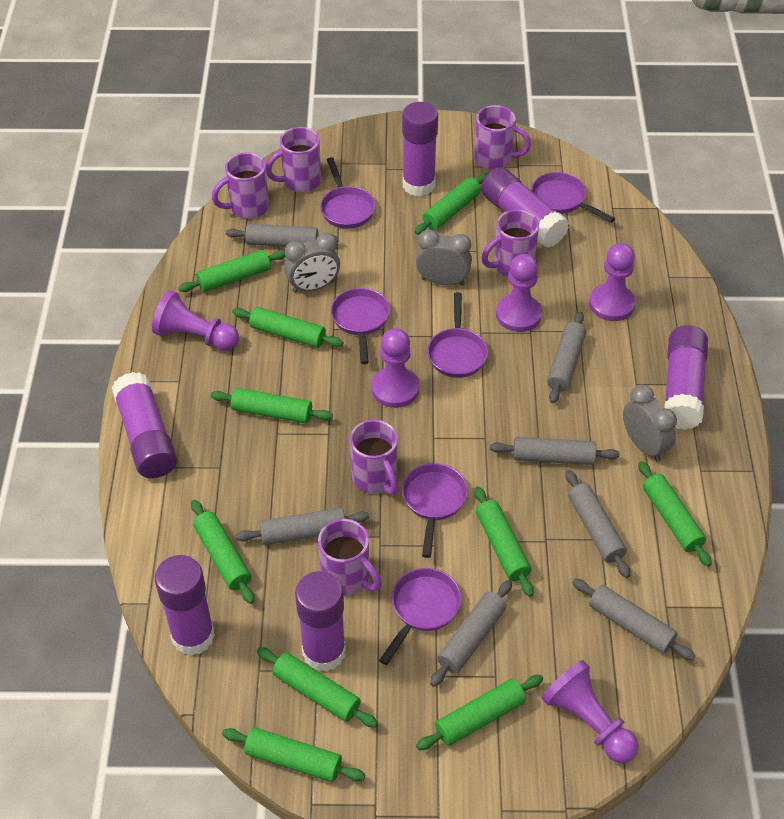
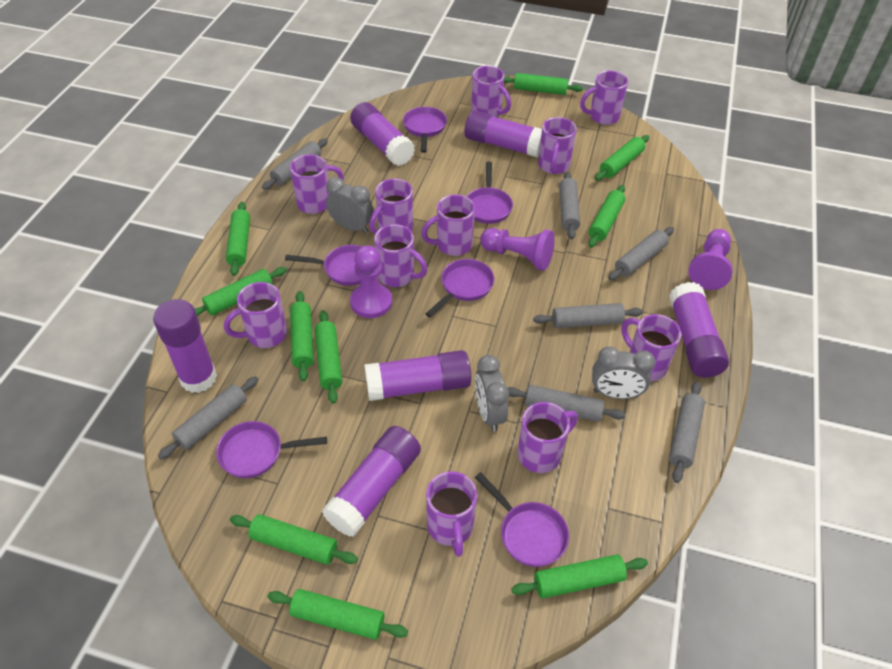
purple mug: 6 -> 11
purple pawn: 5 -> 3

